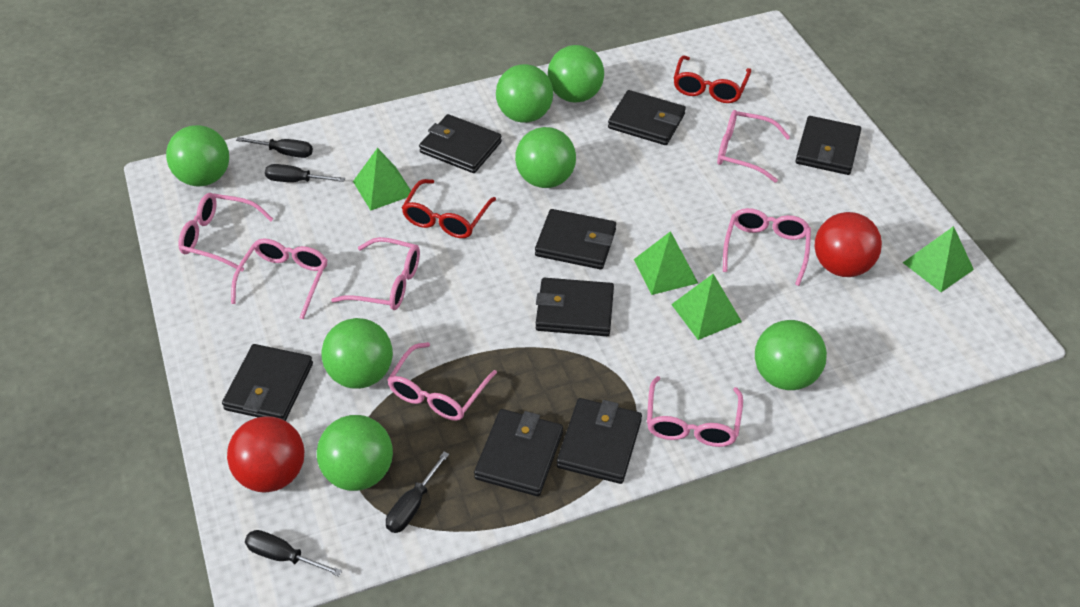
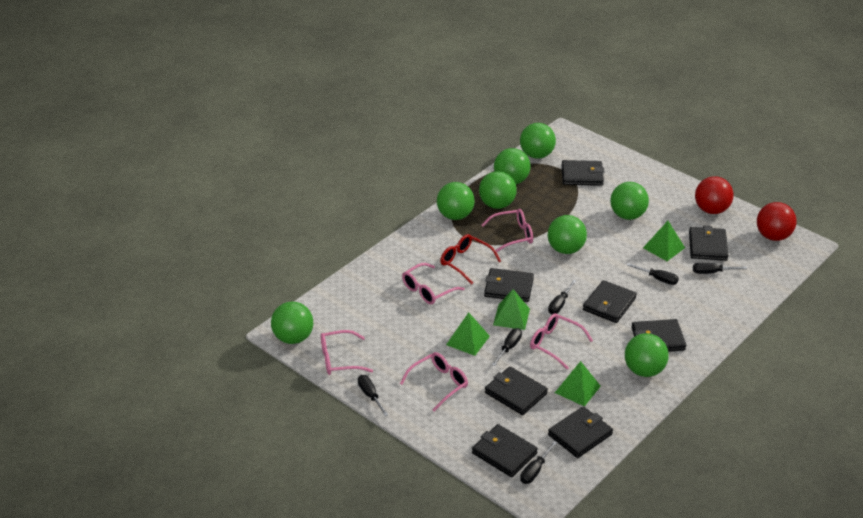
black screwdriver: 4 -> 6
green ball: 7 -> 8
pink glasses: 7 -> 5
red glasses: 2 -> 1

